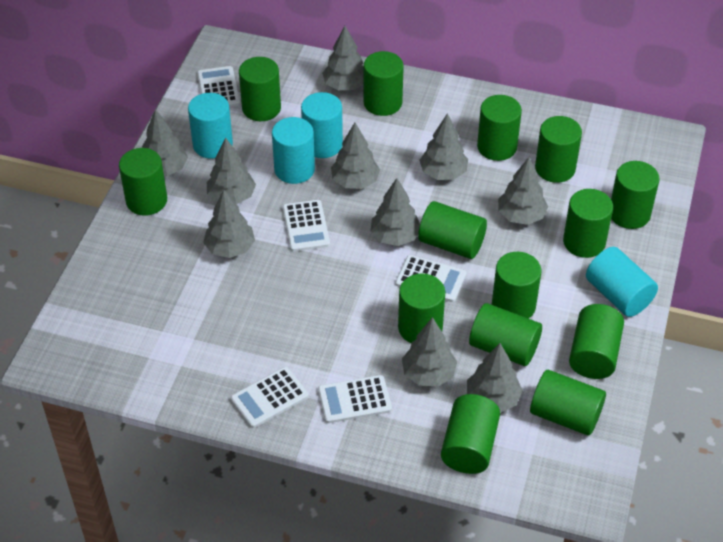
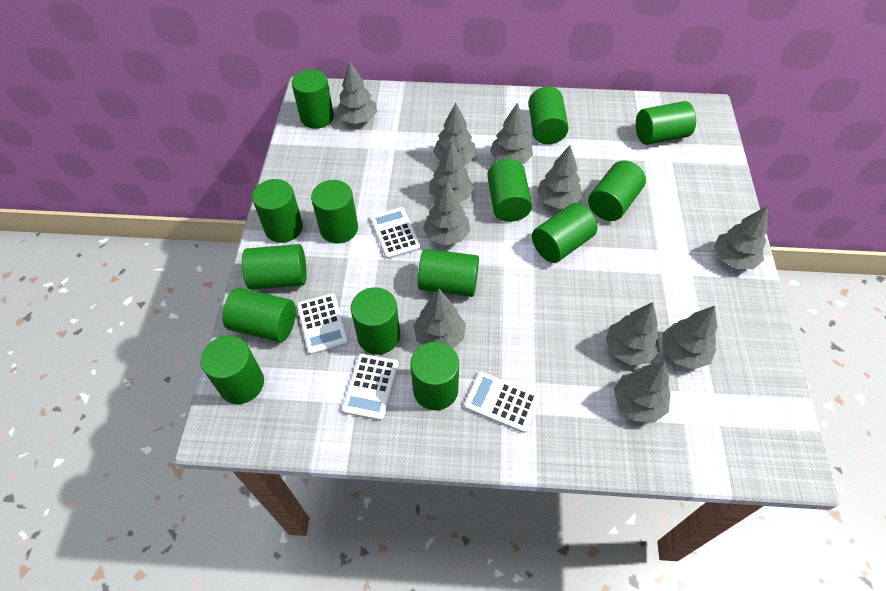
grey tree: 10 -> 11
turquoise cylinder: 4 -> 0
white calculator: 5 -> 4

